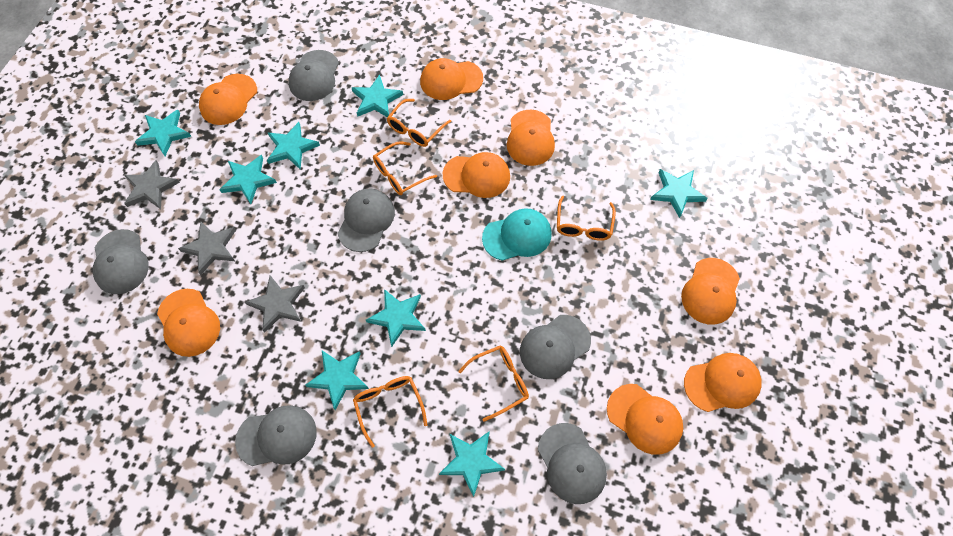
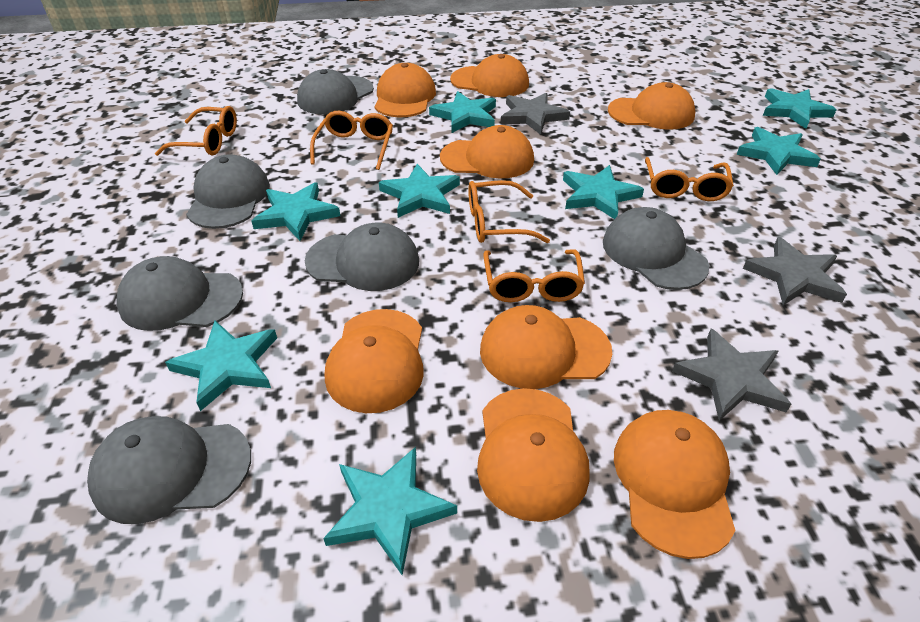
turquoise cap: 1 -> 0

